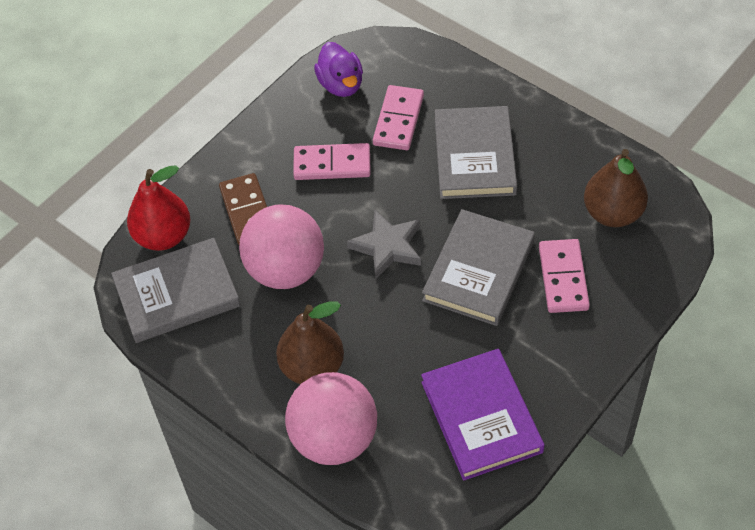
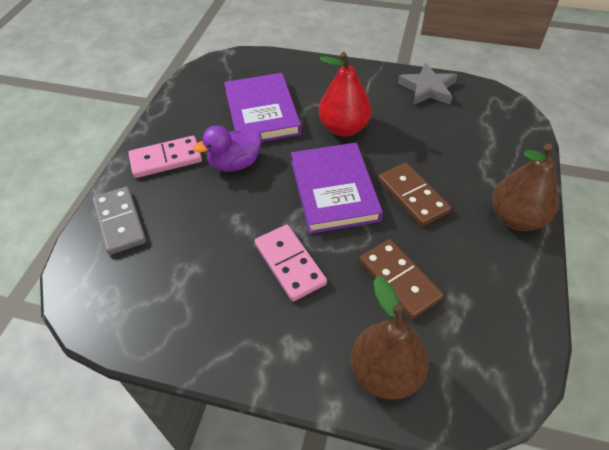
brown domino: 1 -> 2
grey book: 3 -> 0
grey domino: 0 -> 1
pink ball: 2 -> 0
pink domino: 3 -> 2
purple book: 1 -> 2

